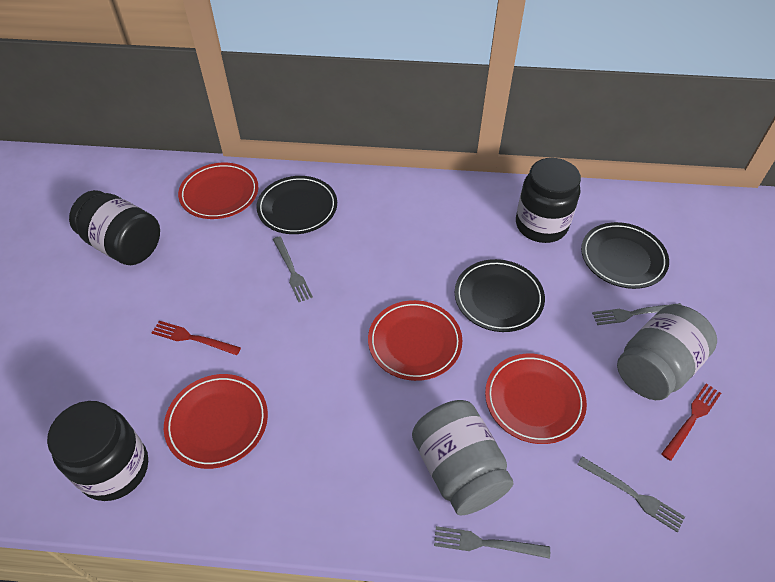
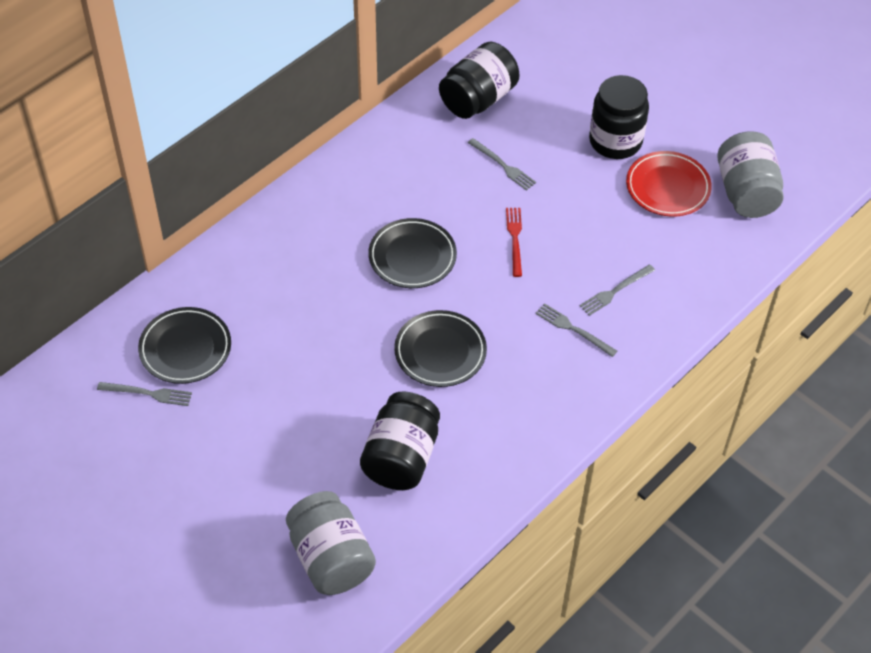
red fork: 2 -> 1
red plate: 4 -> 1

